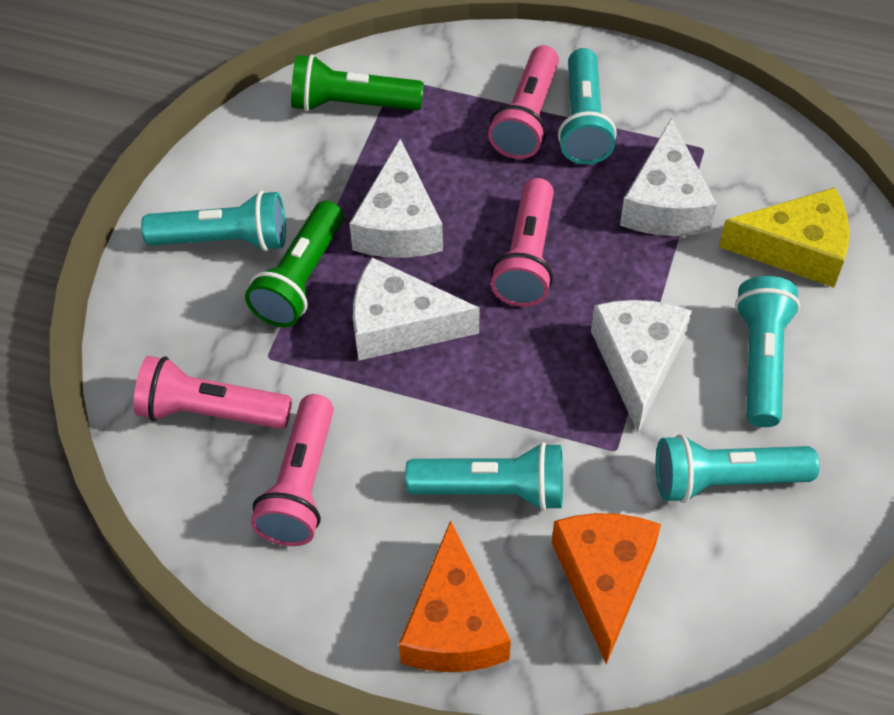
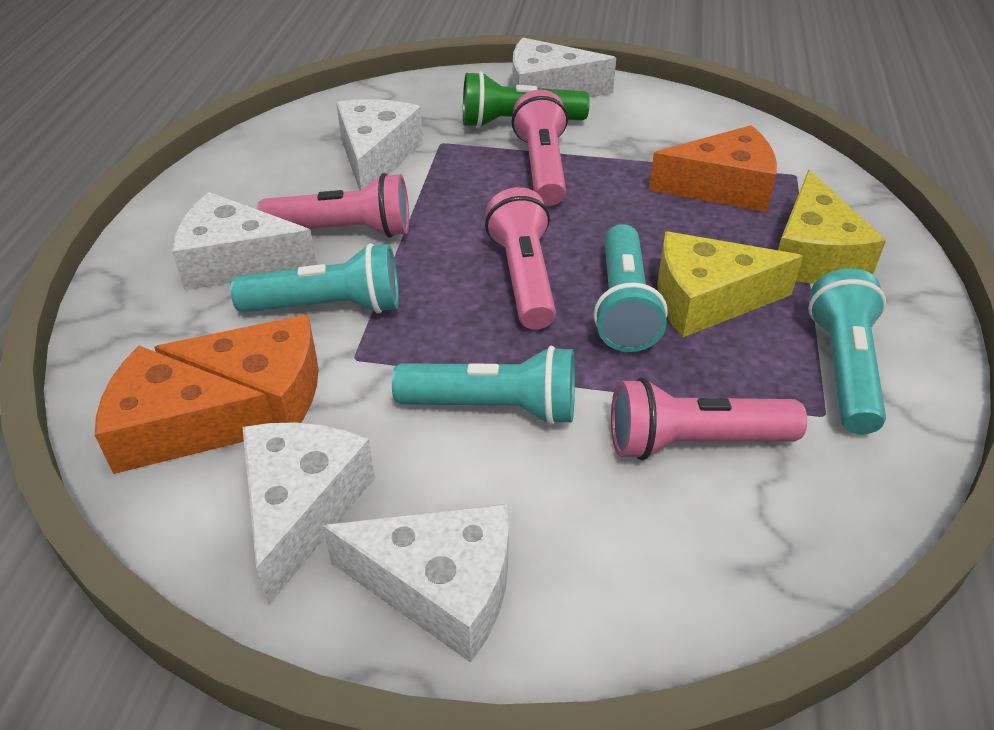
green flashlight: 2 -> 1
orange cheese: 2 -> 3
turquoise flashlight: 5 -> 4
white cheese: 4 -> 5
yellow cheese: 1 -> 2

